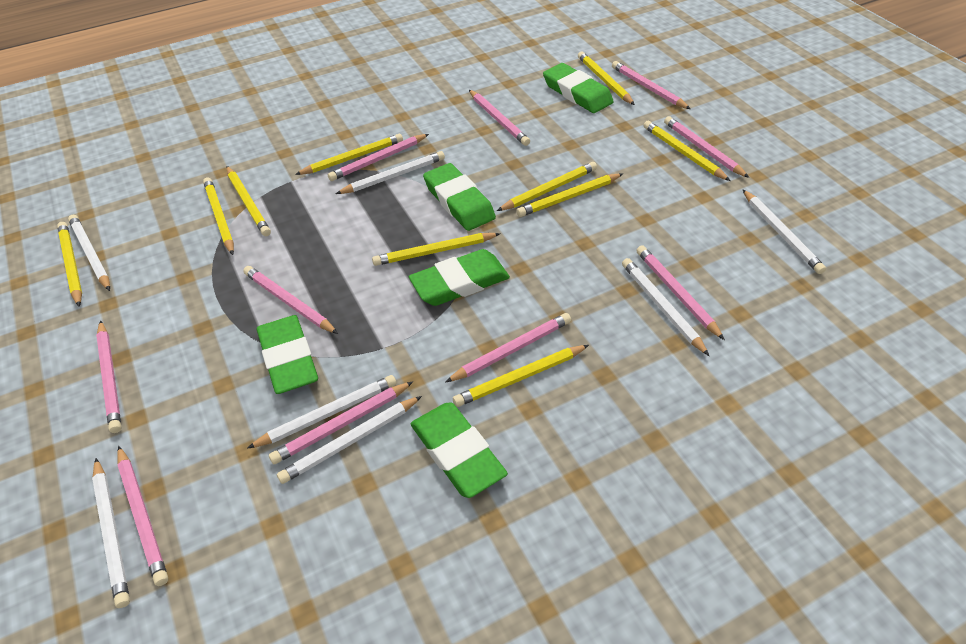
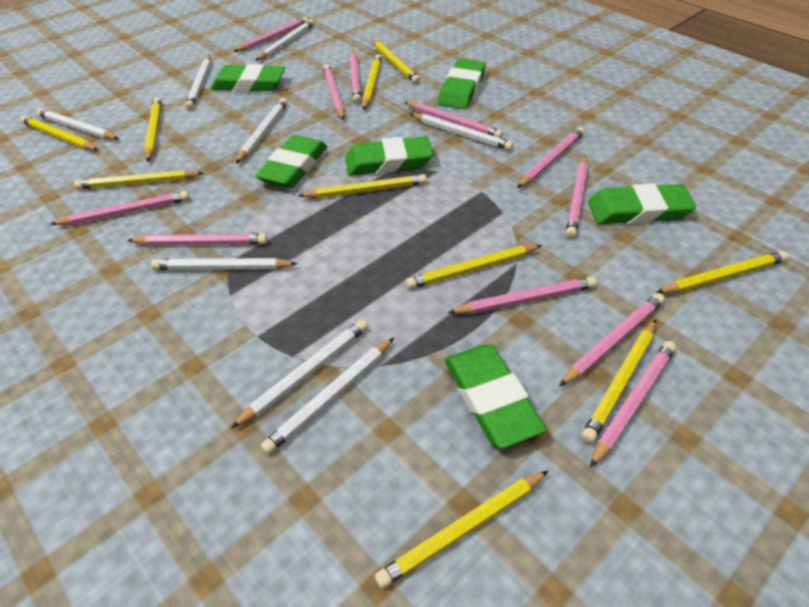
green eraser: 5 -> 6
pink pencil: 10 -> 11
white pencil: 7 -> 8

